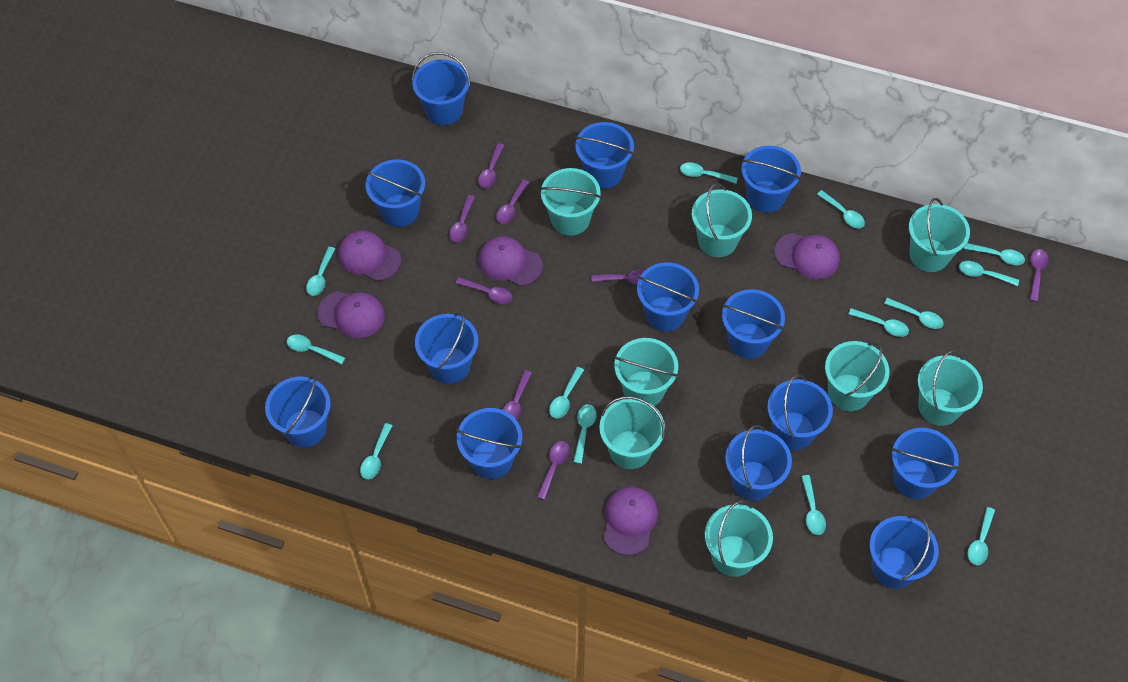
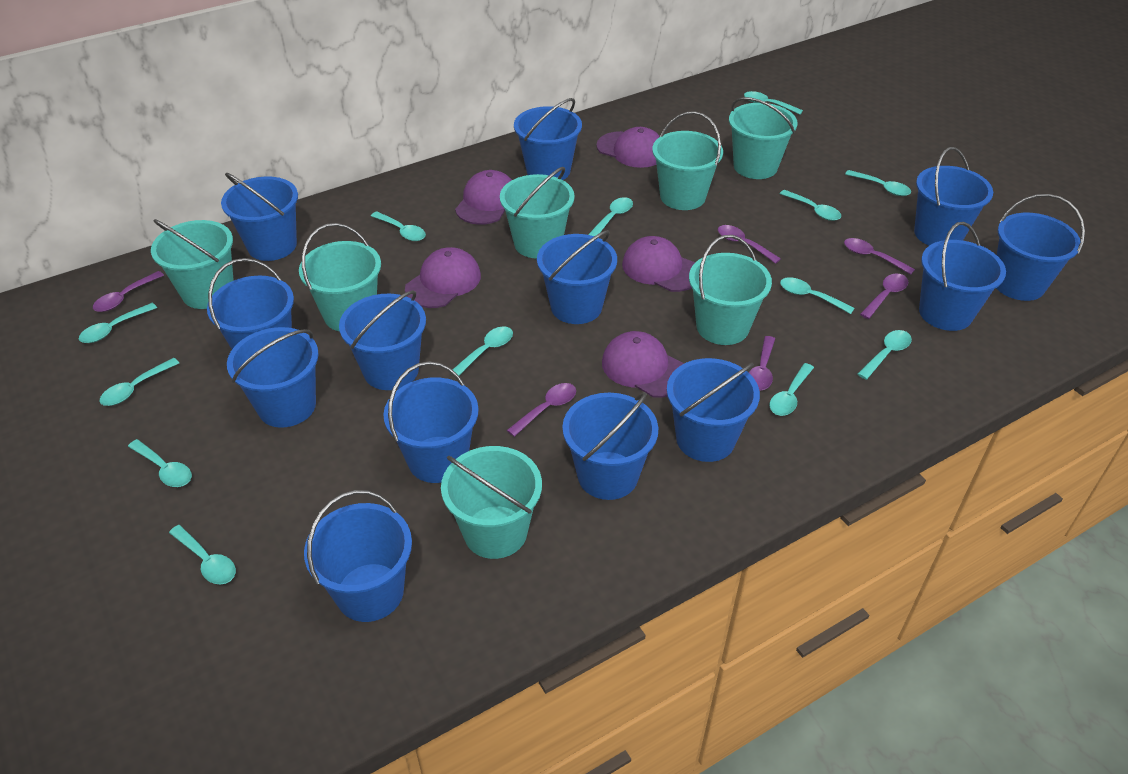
purple spoon: 8 -> 6
turquoise bucket: 8 -> 7

